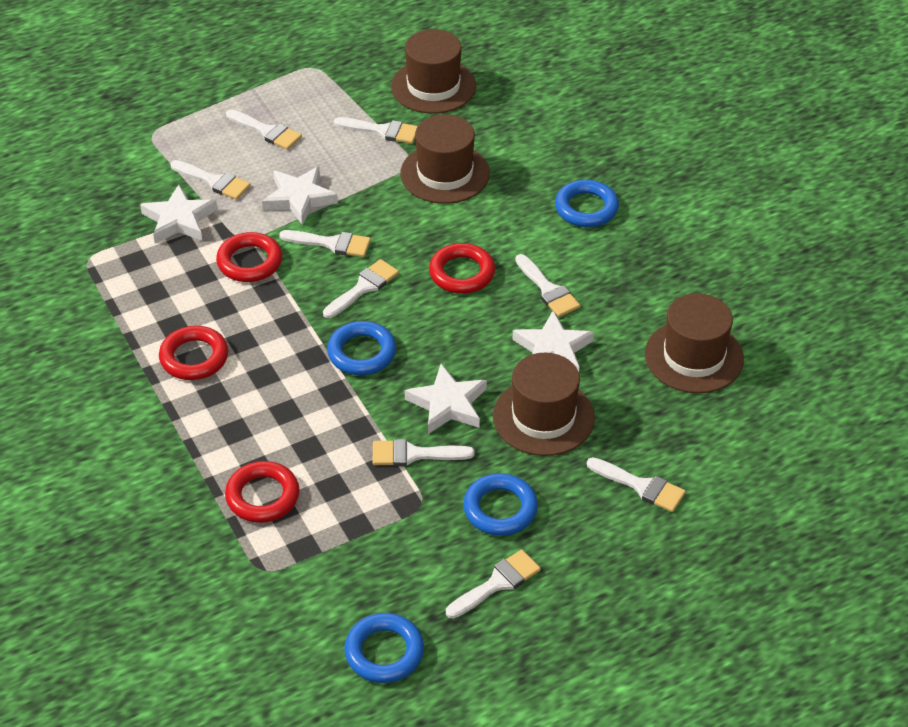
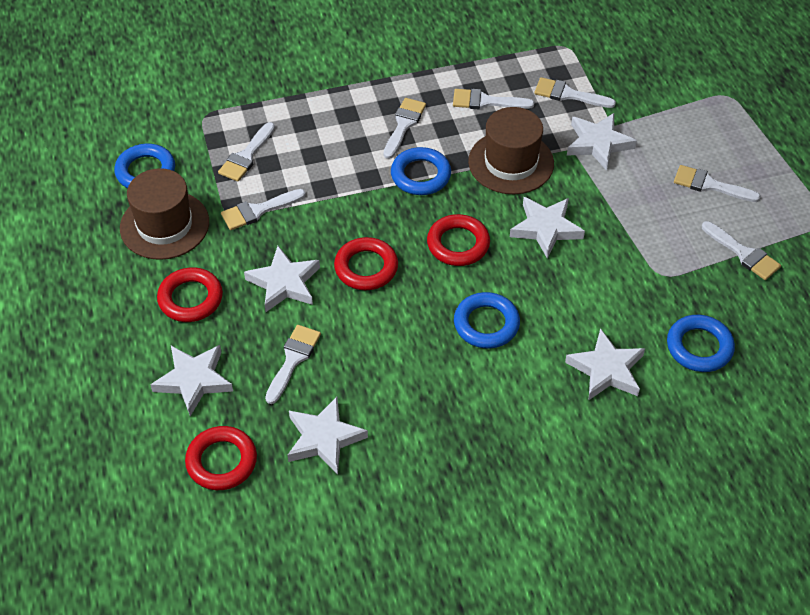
brown hat: 4 -> 2
white brush: 9 -> 8
white star: 4 -> 6

